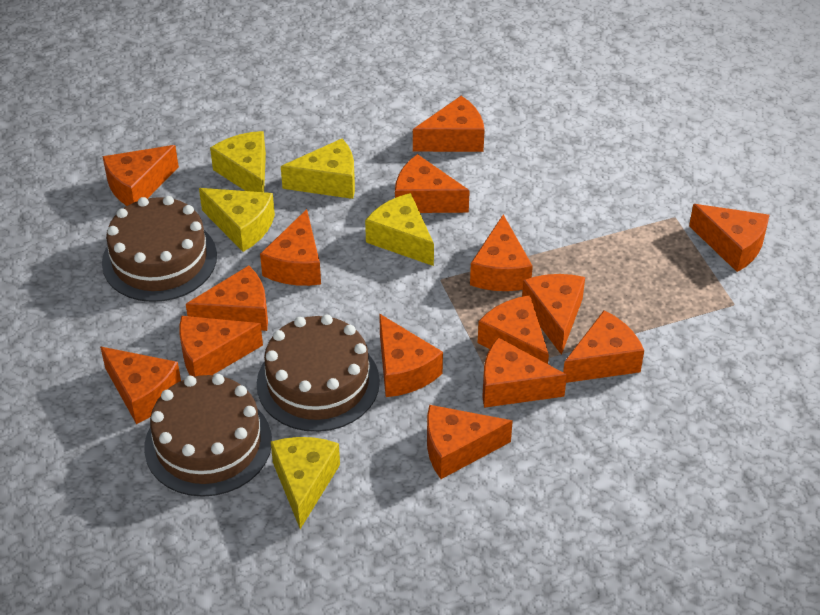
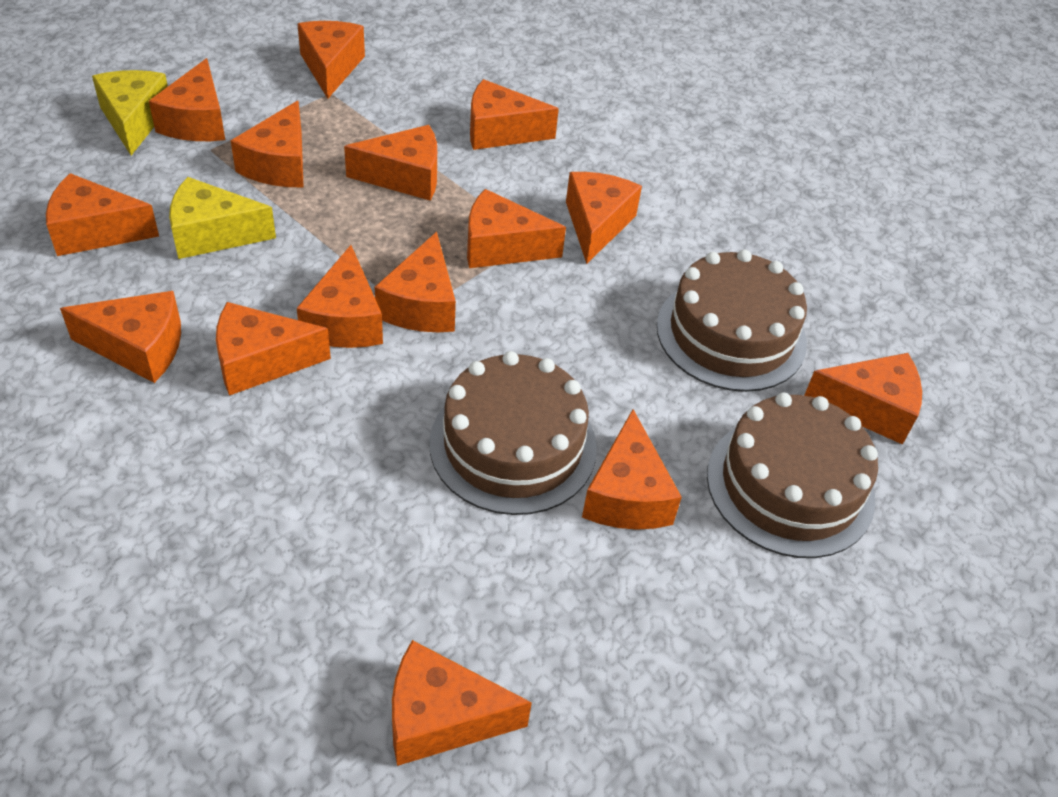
yellow cheese: 5 -> 2

